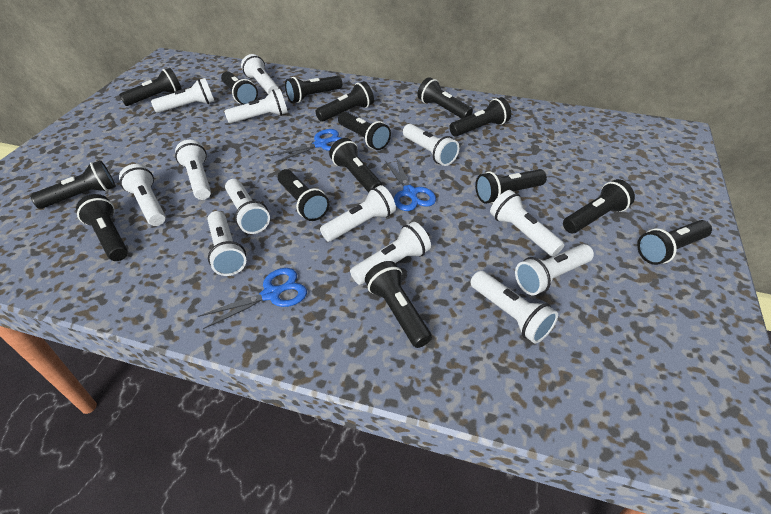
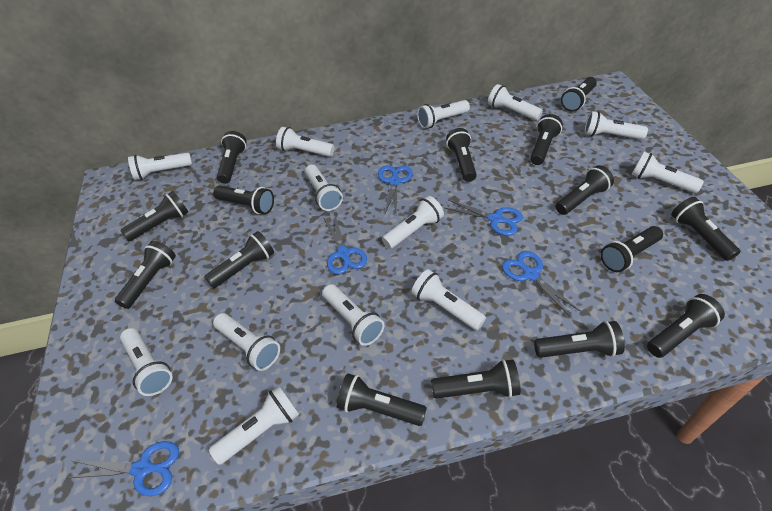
blue scissors: 3 -> 5

